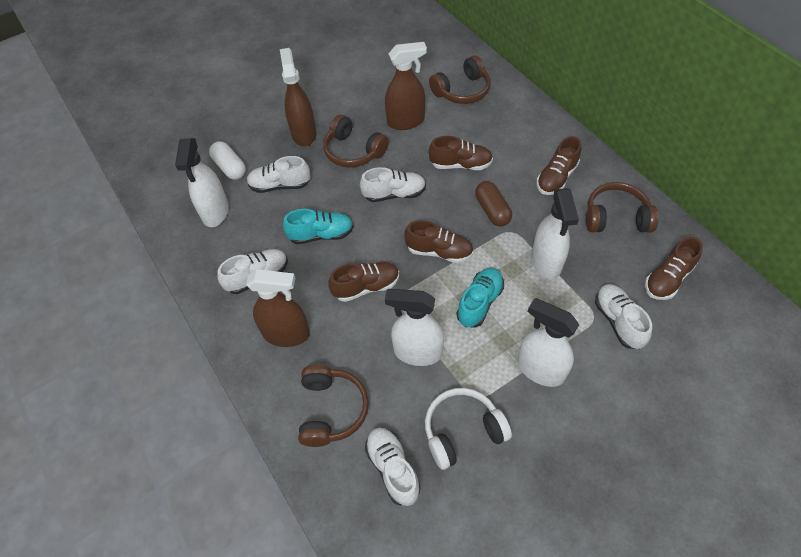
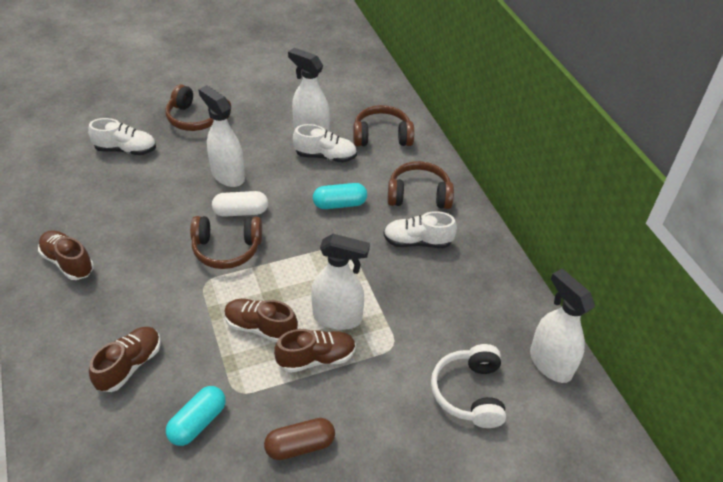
brown shoe: 5 -> 4
brown spray bottle: 3 -> 0
turquoise capsule: 0 -> 2
turquoise shoe: 2 -> 0
white shoe: 5 -> 3

